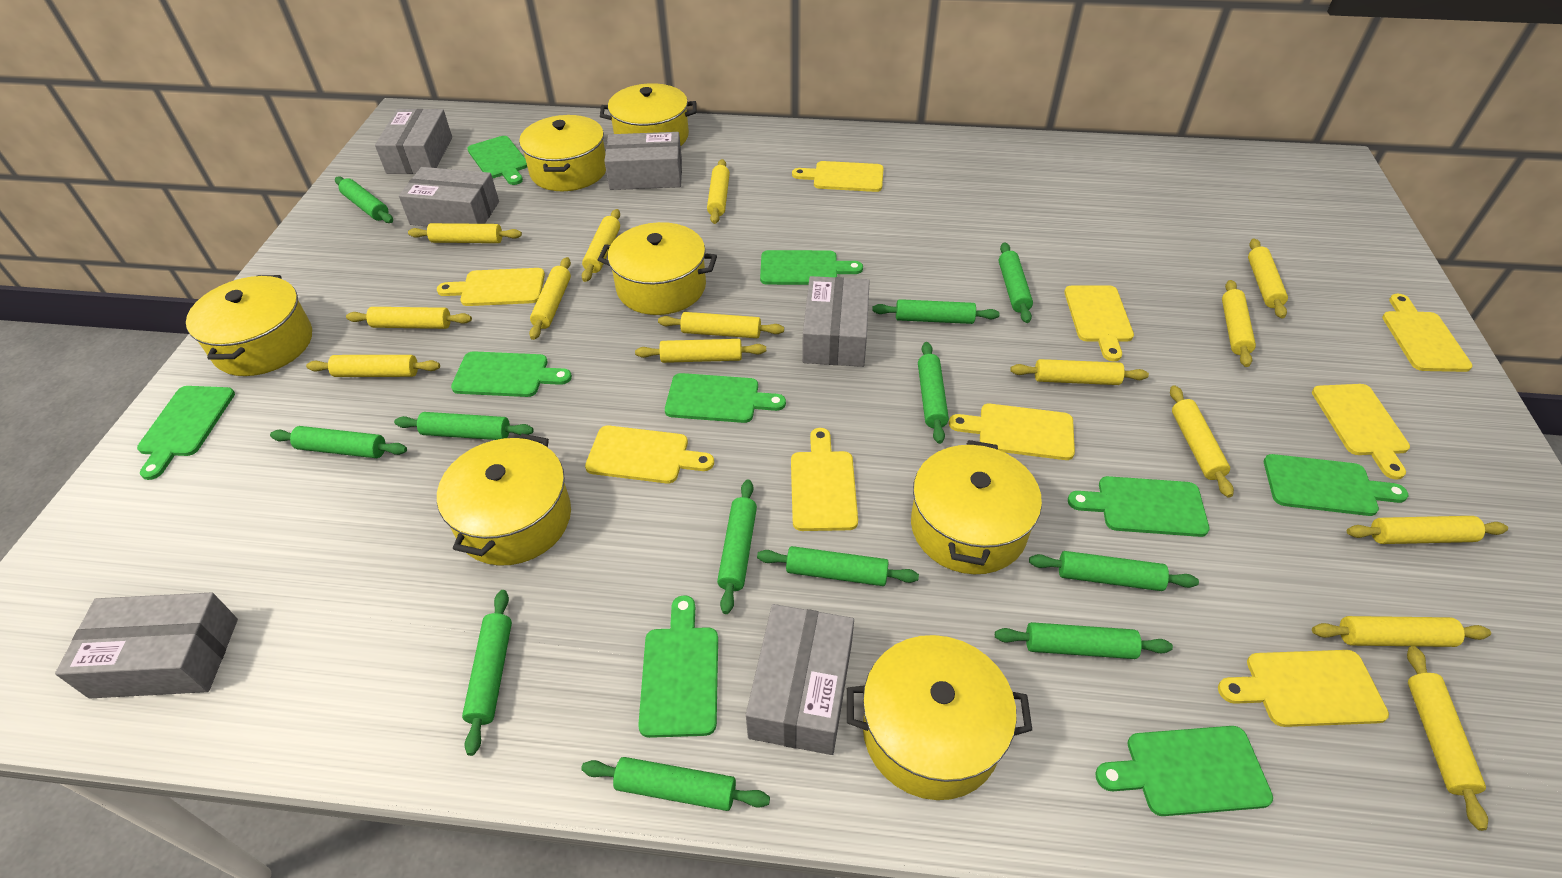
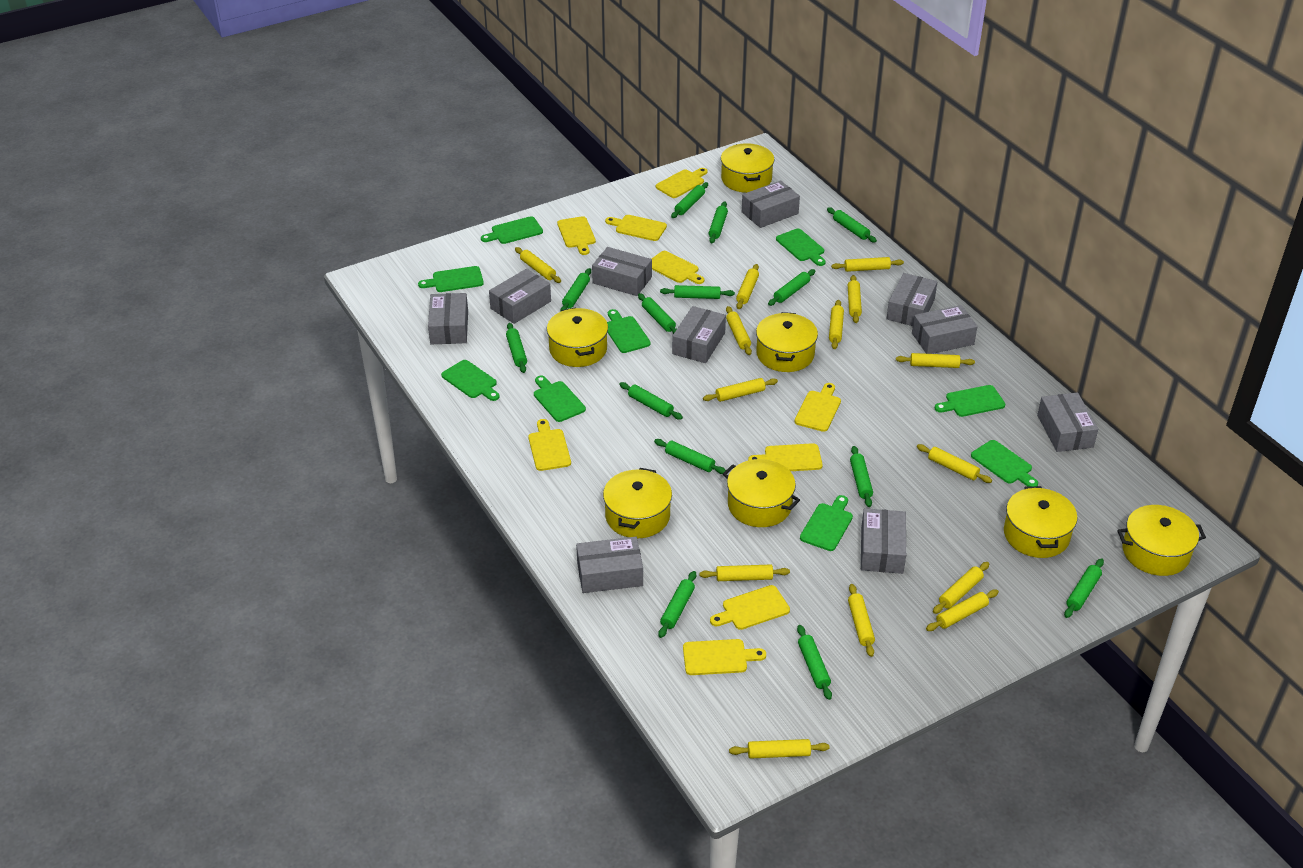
green rolling pin: 12 -> 14
grey box: 6 -> 10
yellow rolling pin: 15 -> 14

